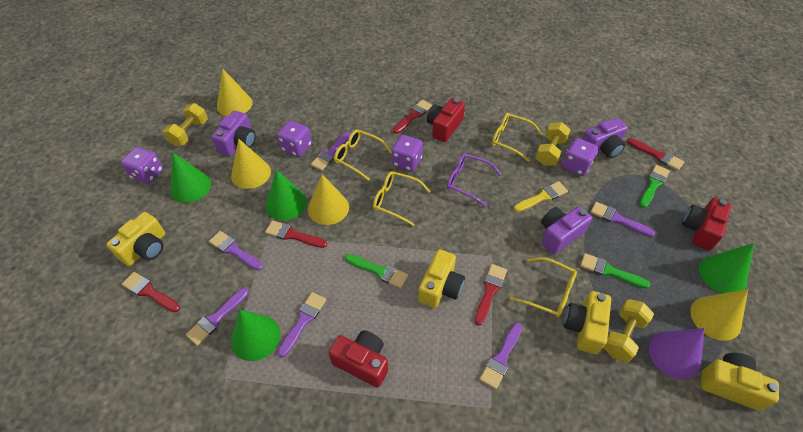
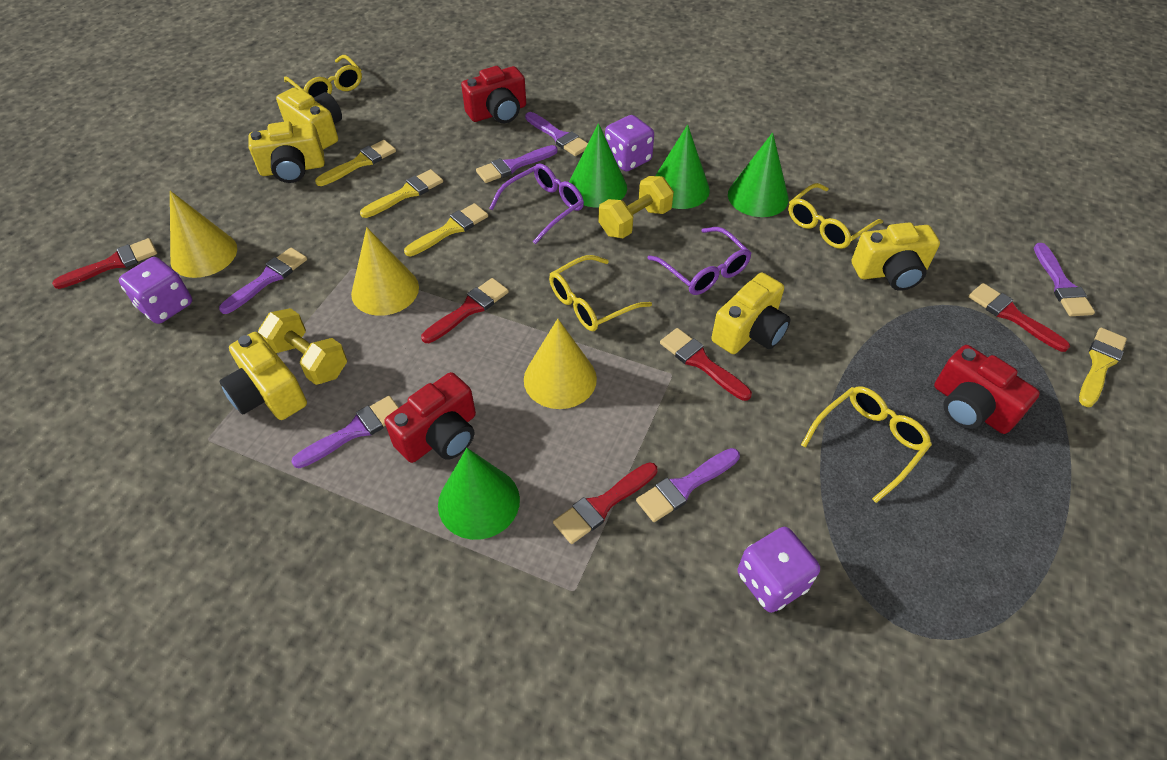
green brush: 3 -> 0
purple camera: 3 -> 0
purple cone: 1 -> 0
purple dice: 4 -> 3
purple glasses: 1 -> 2
yellow brush: 1 -> 4
yellow camera: 4 -> 5
yellow cone: 4 -> 3
yellow dumbbell: 3 -> 2

